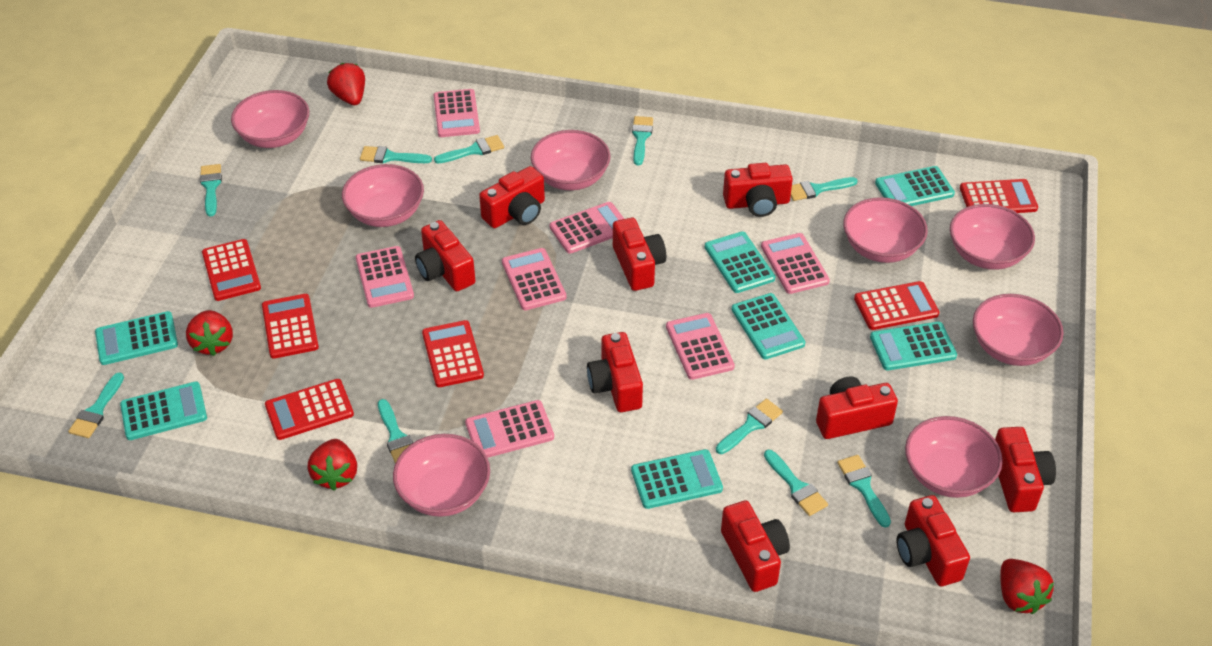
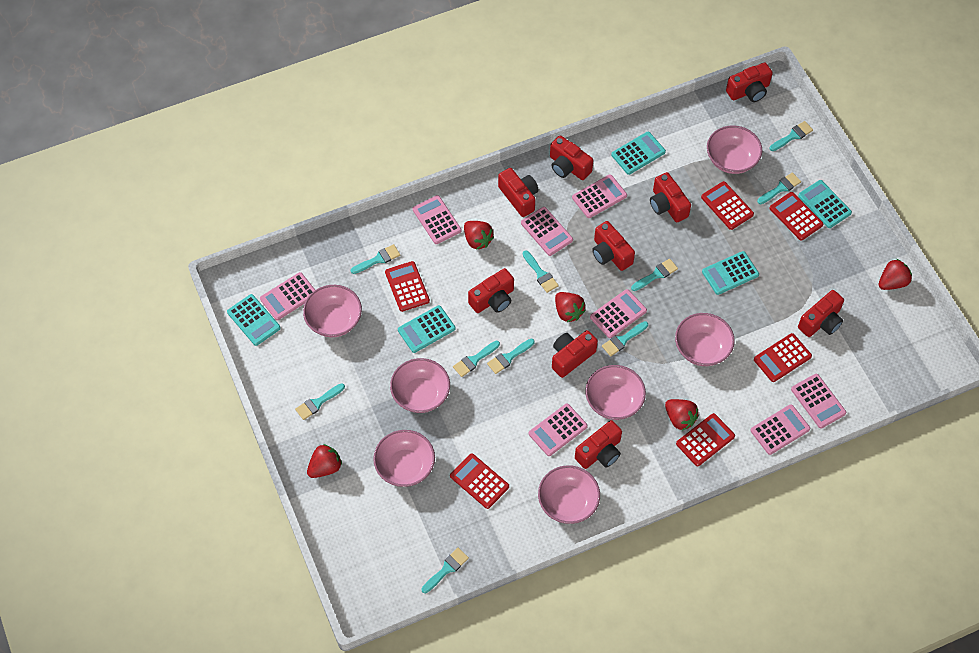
pink bowl: 8 -> 7
pink calculator: 7 -> 8
red strawberry: 4 -> 5
turquoise calculator: 7 -> 5

